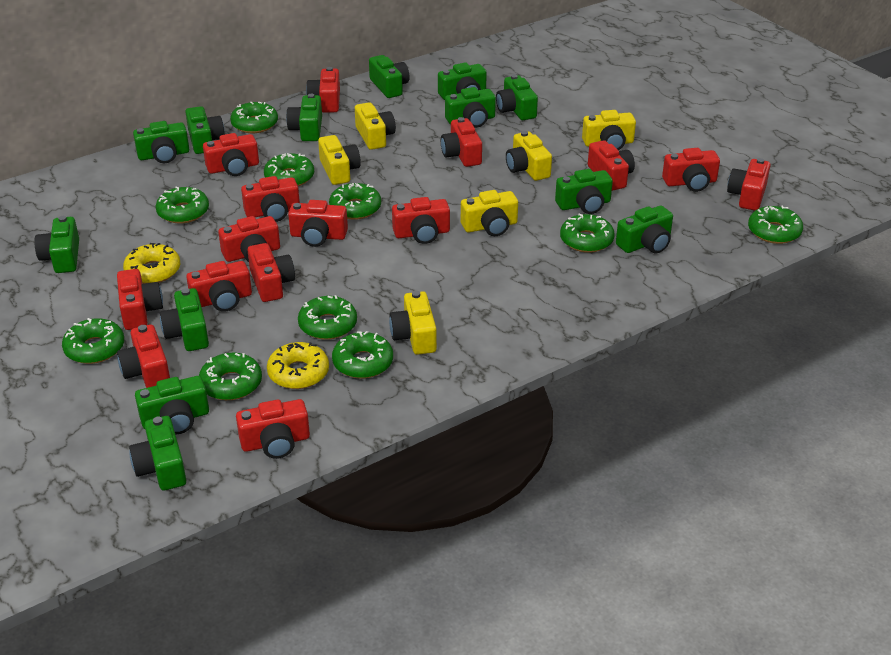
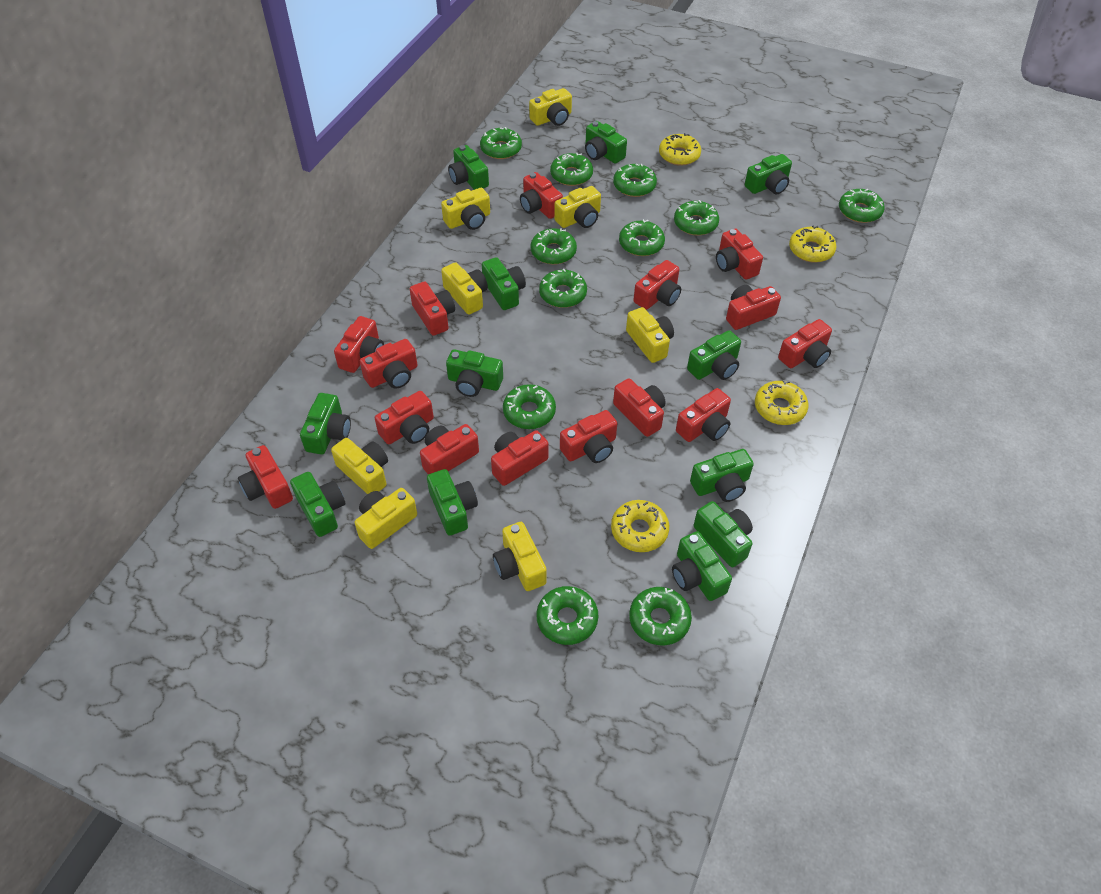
green camera: 13 -> 12
green donut: 10 -> 11
yellow camera: 6 -> 8
yellow donut: 2 -> 4

